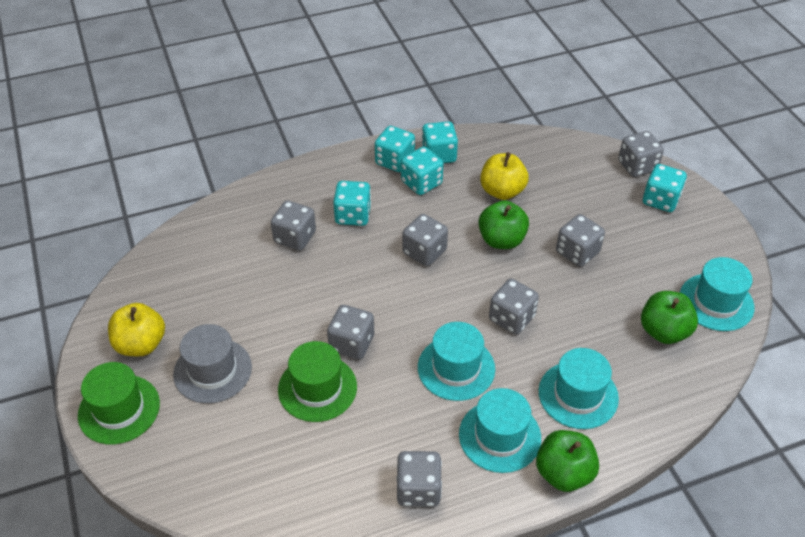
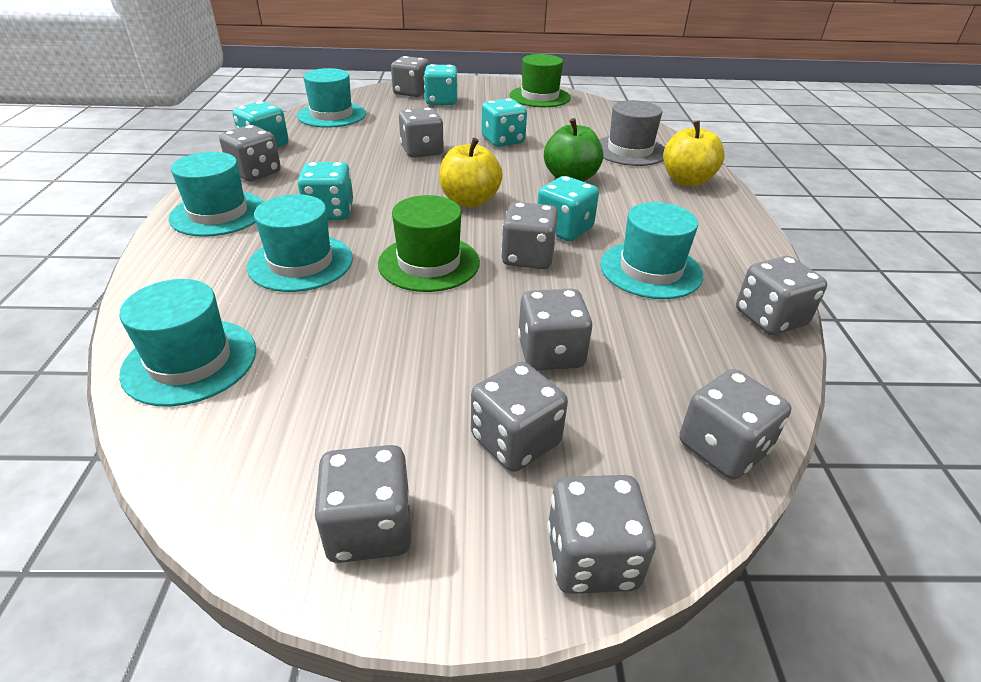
green apple: 3 -> 1
grey dice: 7 -> 10
turquoise hat: 4 -> 5

